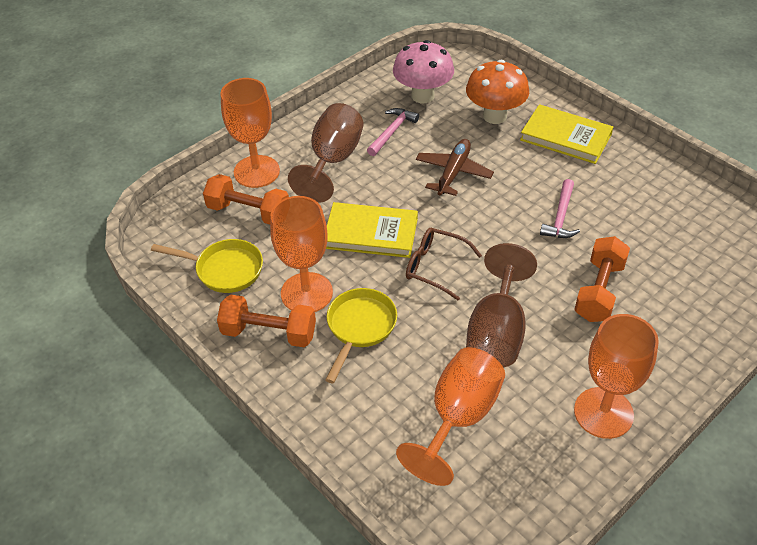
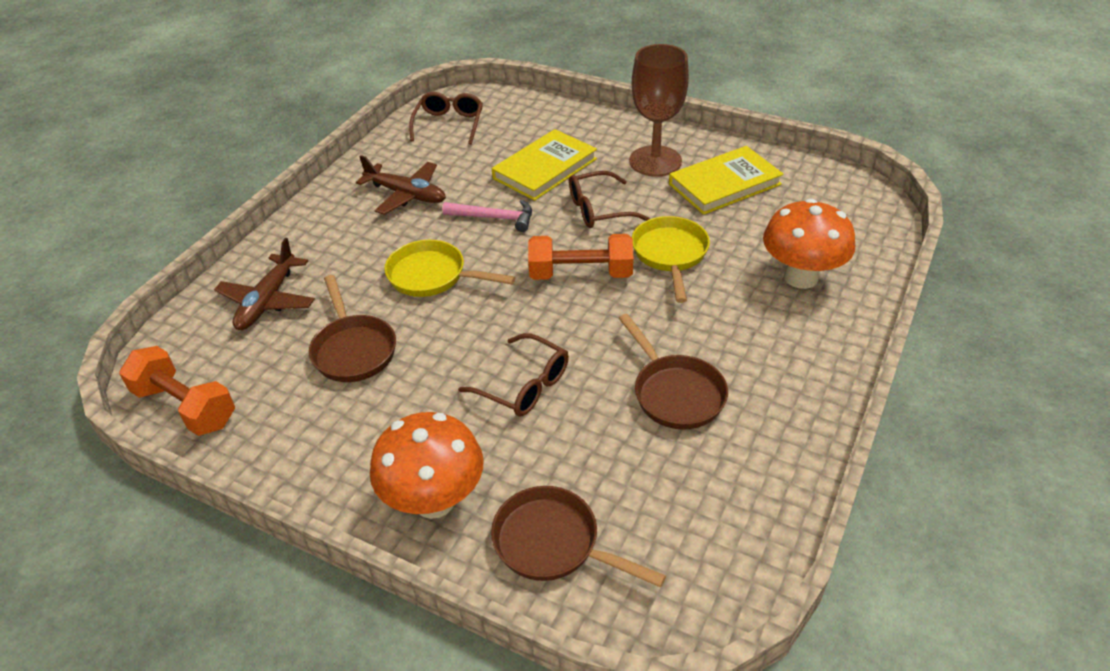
brown glasses: 1 -> 3
brown goblet: 2 -> 1
brown pan: 0 -> 3
brown plane: 1 -> 2
orange dumbbell: 3 -> 2
orange goblet: 4 -> 0
orange mushroom: 1 -> 2
pink hammer: 2 -> 1
pink mushroom: 1 -> 0

